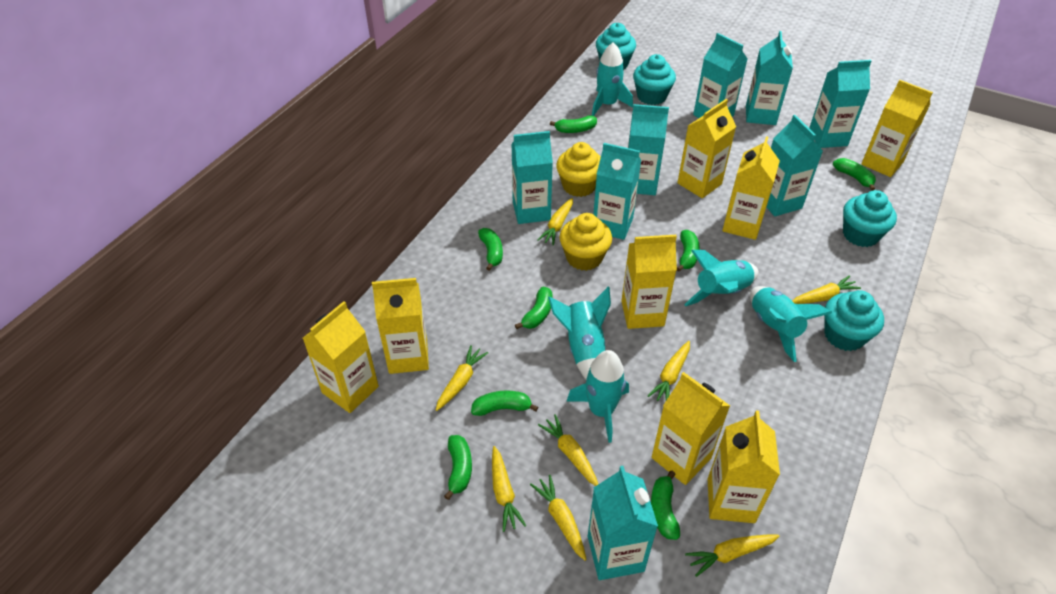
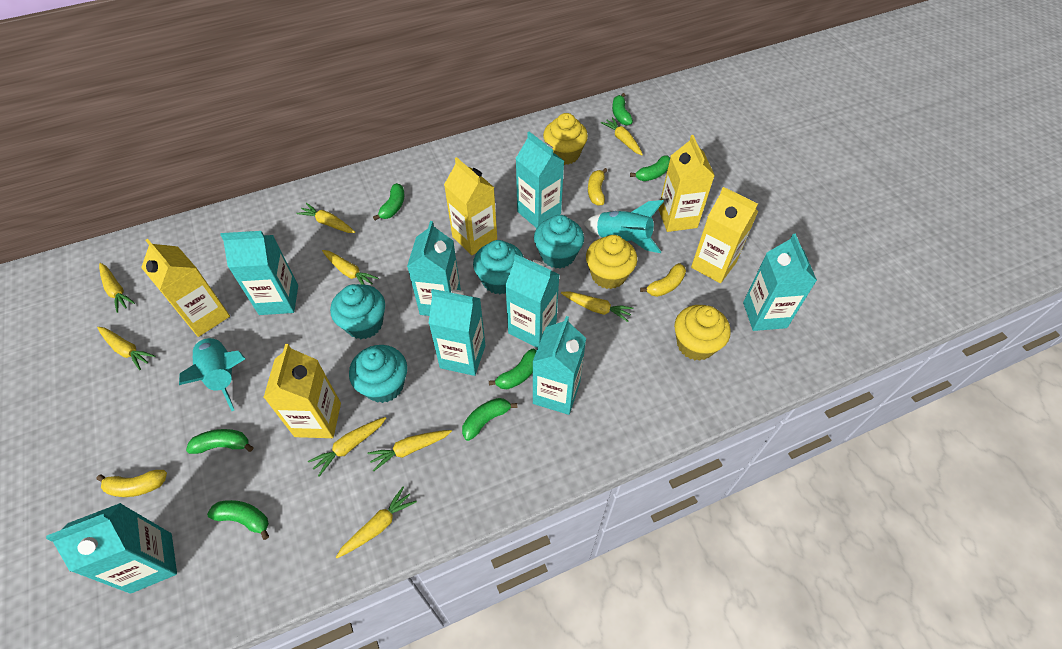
green banana: 8 -> 7
turquoise rocket: 5 -> 2
yellow banana: 0 -> 3
yellow carrot: 8 -> 9
yellow carton: 8 -> 5
yellow cupcake: 2 -> 3

